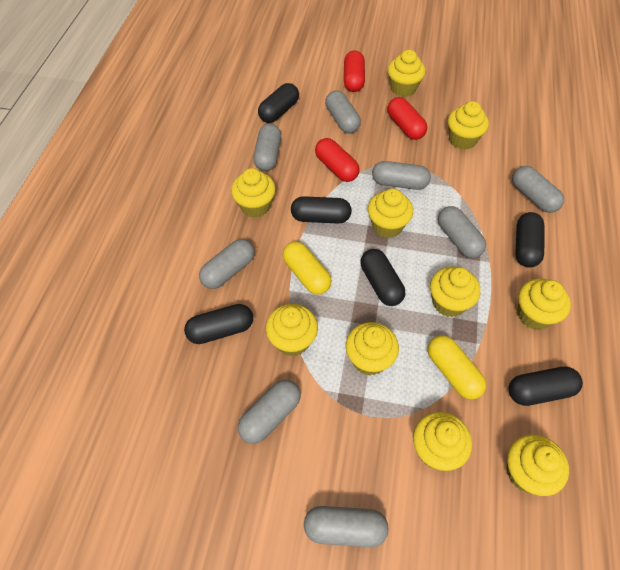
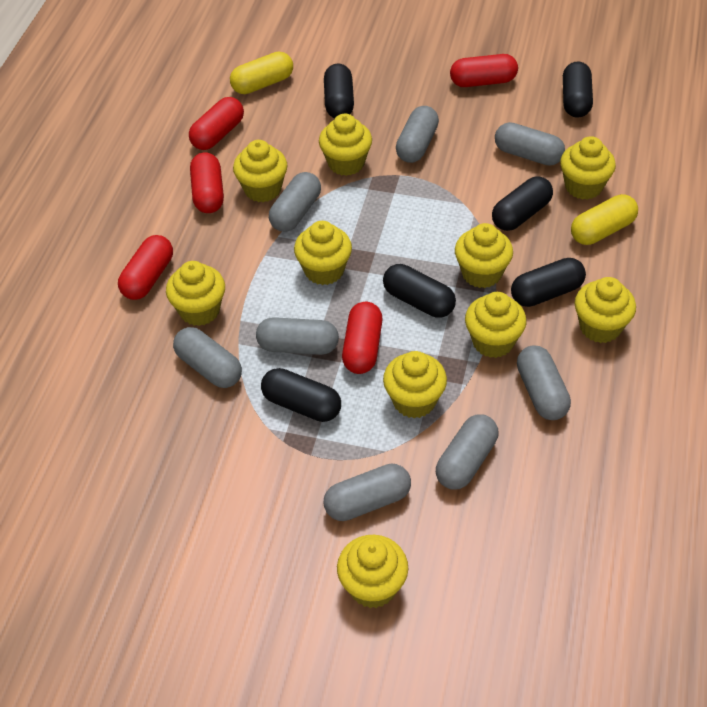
red capsule: 3 -> 5

